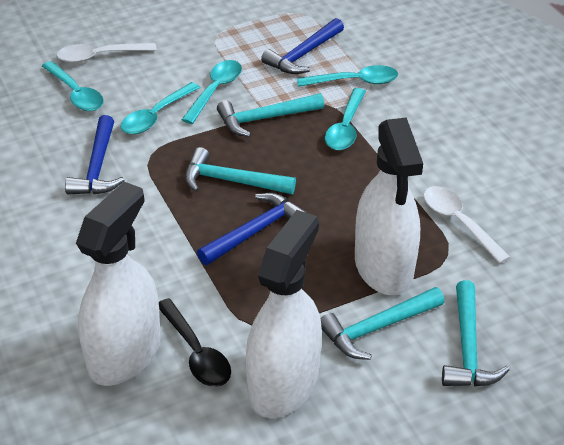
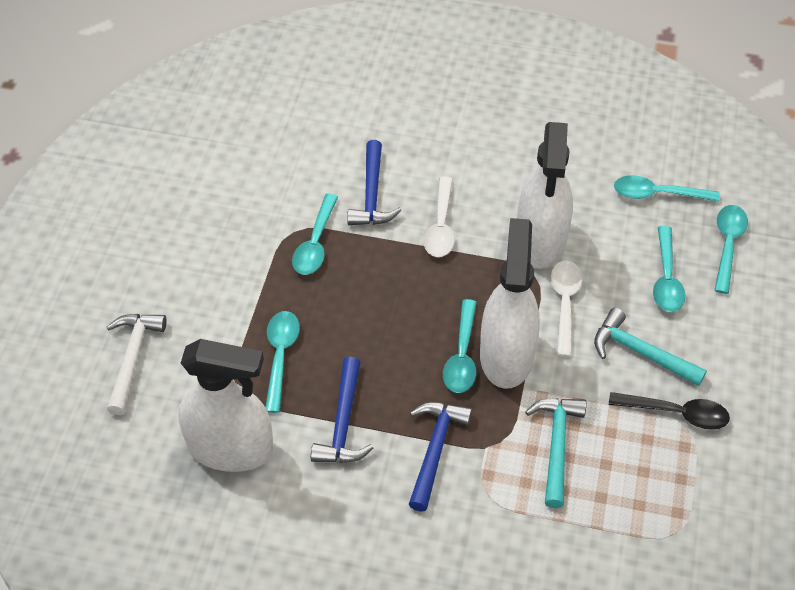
turquoise hammer: 4 -> 2
turquoise spoon: 5 -> 6
white hammer: 0 -> 1

